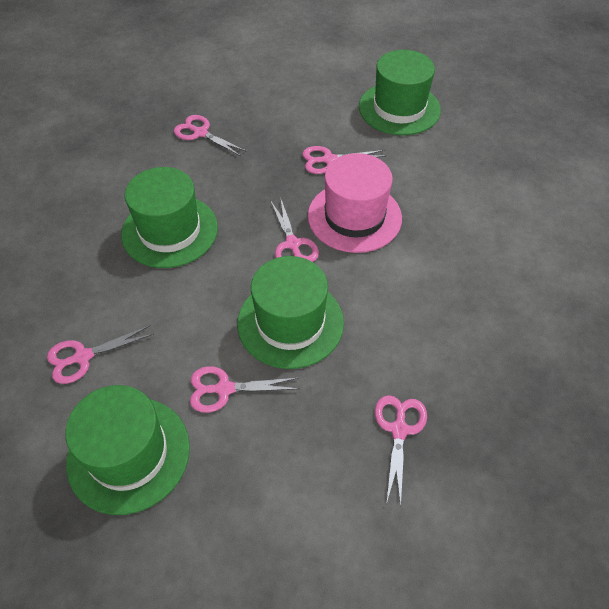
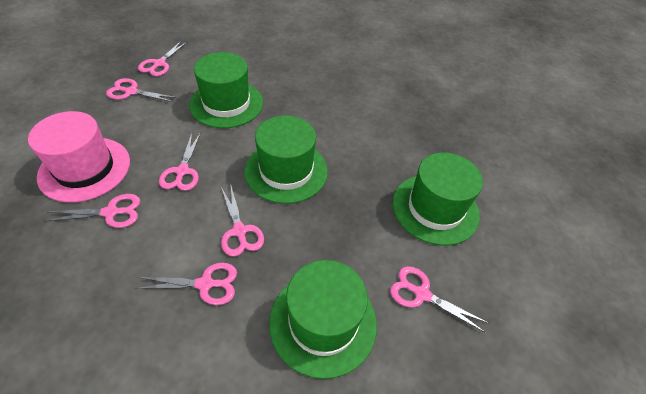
pink scissors: 6 -> 7

